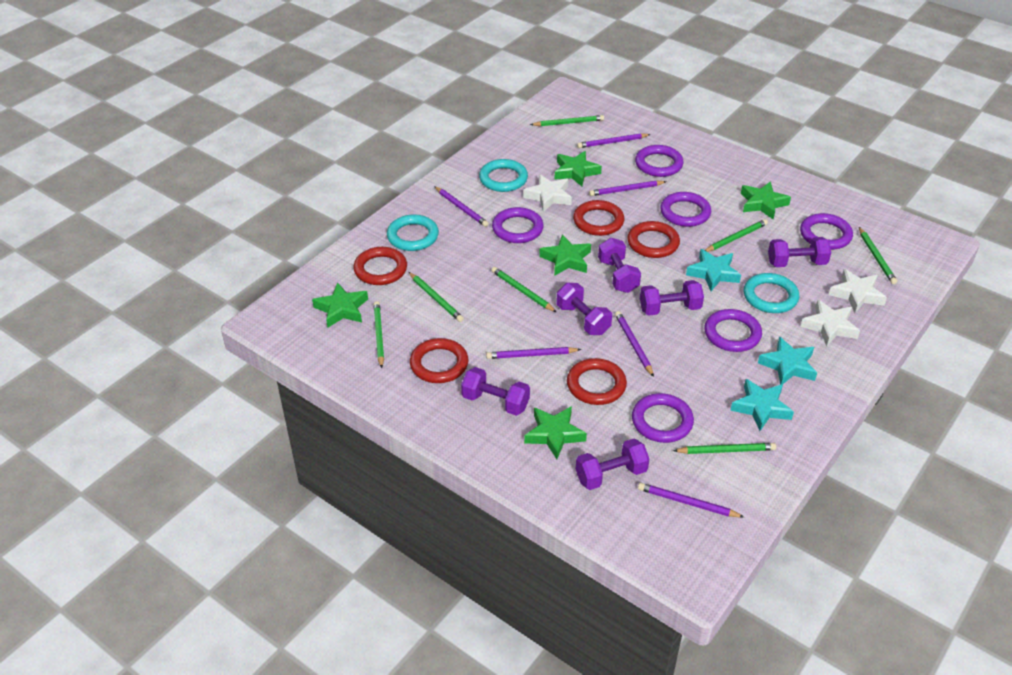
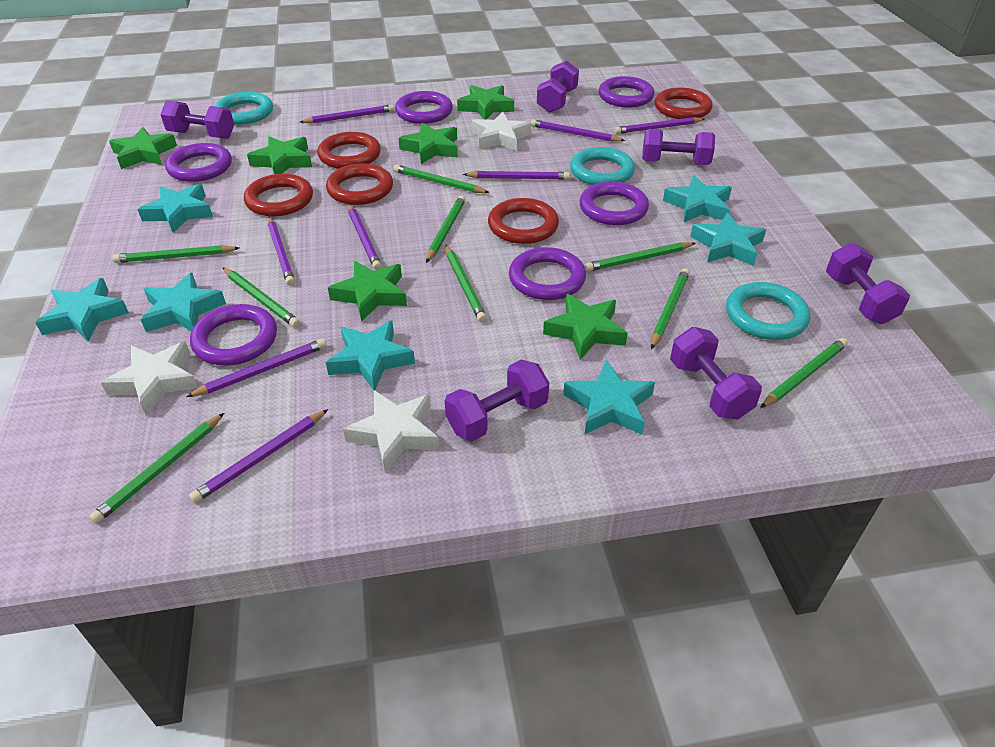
green pencil: 7 -> 9
green star: 5 -> 6
purple pencil: 6 -> 8
turquoise star: 3 -> 7

